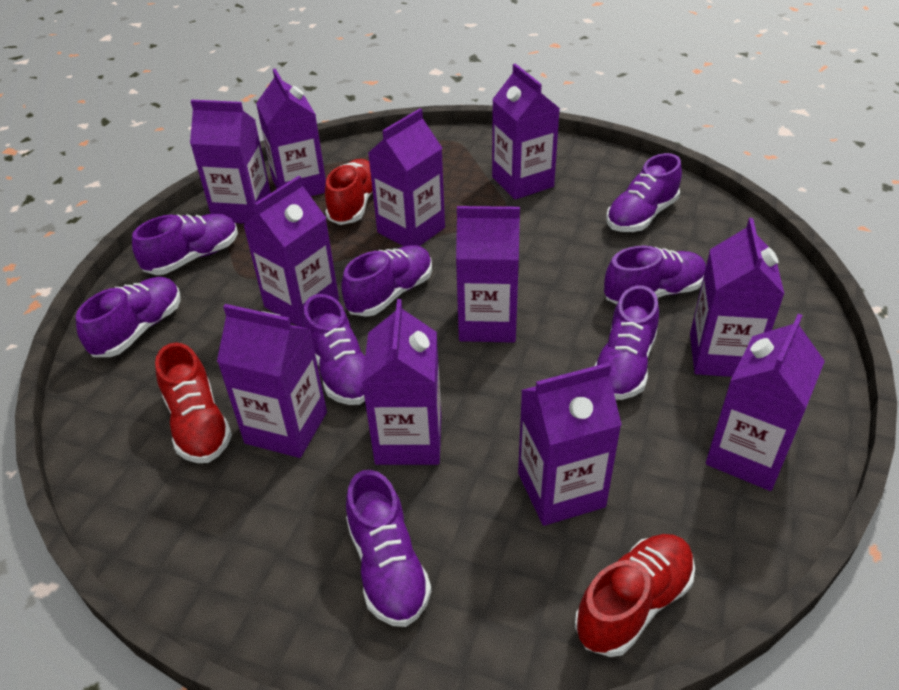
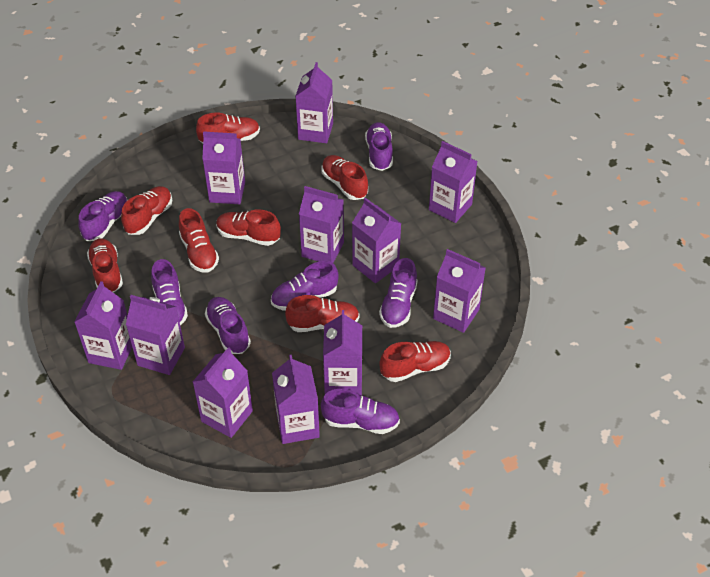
purple shoe: 8 -> 7
red shoe: 3 -> 8

